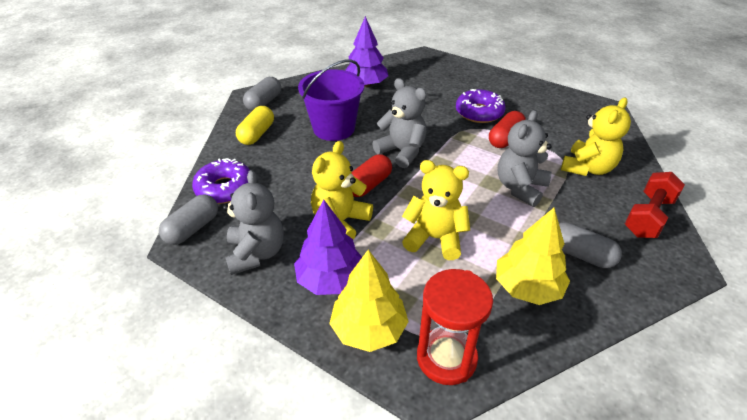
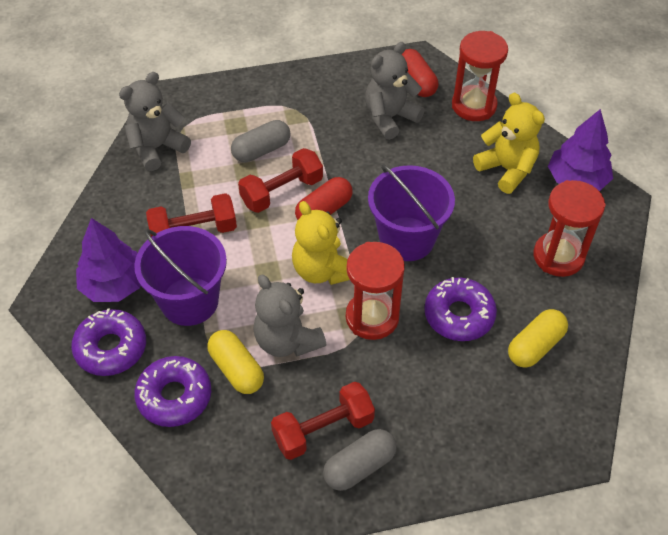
grey capsule: 3 -> 2
purple bucket: 1 -> 2
purple donut: 2 -> 3
red dumbbell: 1 -> 3
red hourglass: 1 -> 3
yellow capsule: 1 -> 2
yellow teddy bear: 3 -> 2
yellow tree: 2 -> 0

